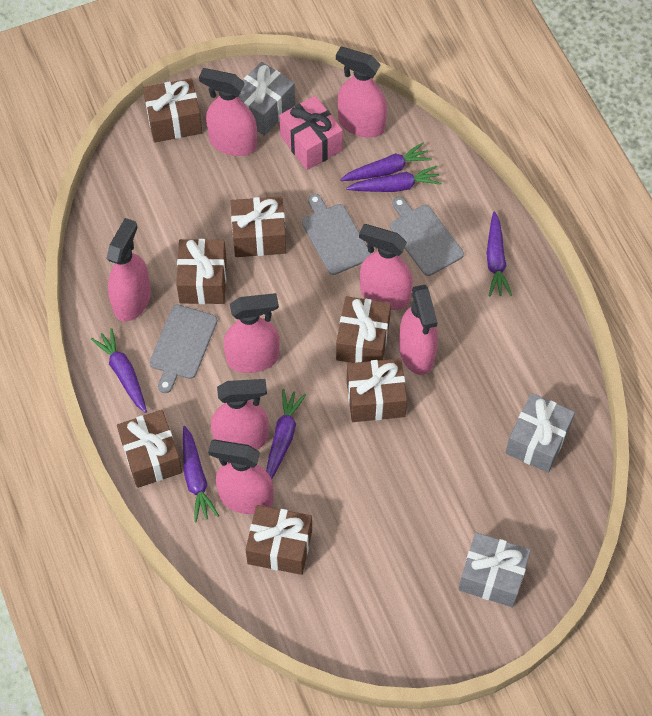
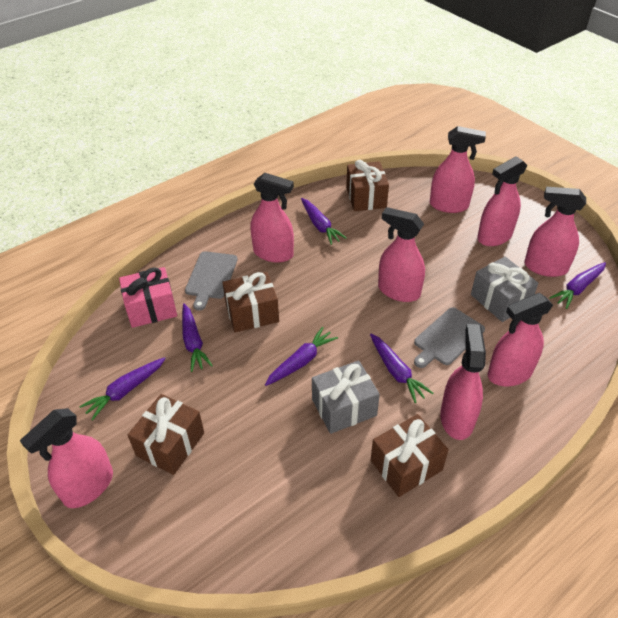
brown gift: 7 -> 4
grey cutting board: 3 -> 2
grey gift: 3 -> 2

